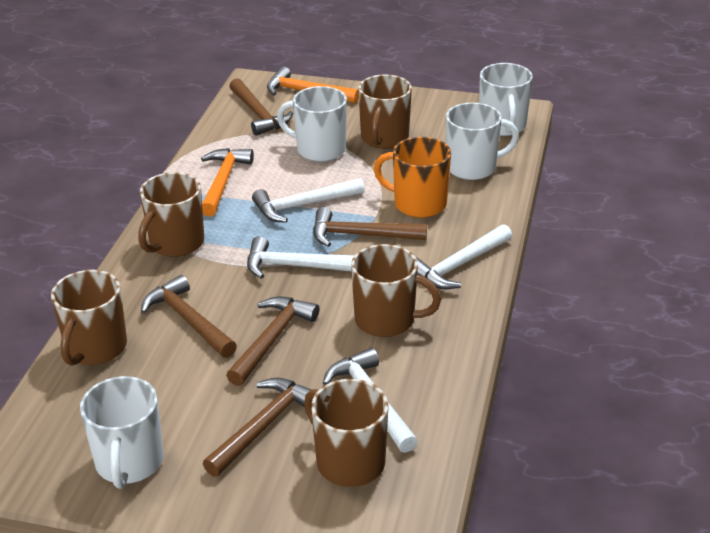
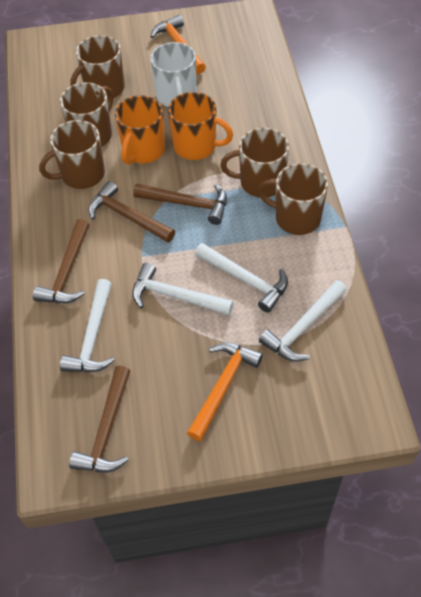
brown hammer: 5 -> 4
orange mug: 1 -> 2
white mug: 4 -> 1

